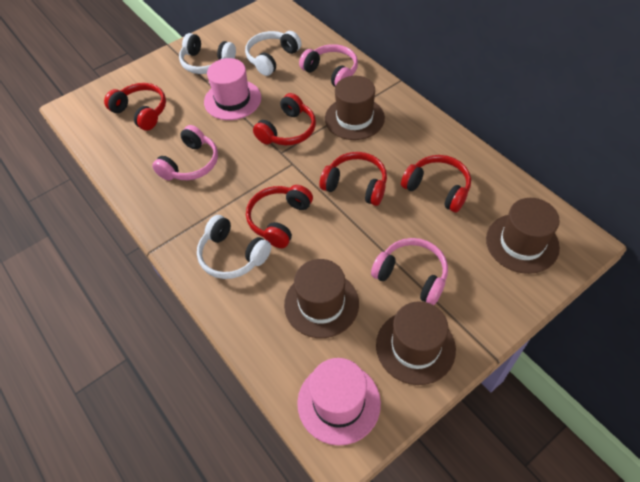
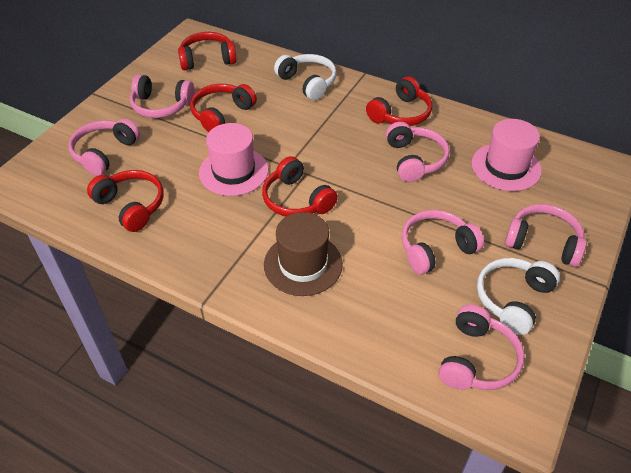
brown hat: 4 -> 1
pink headphones: 3 -> 6
white headphones: 3 -> 2

